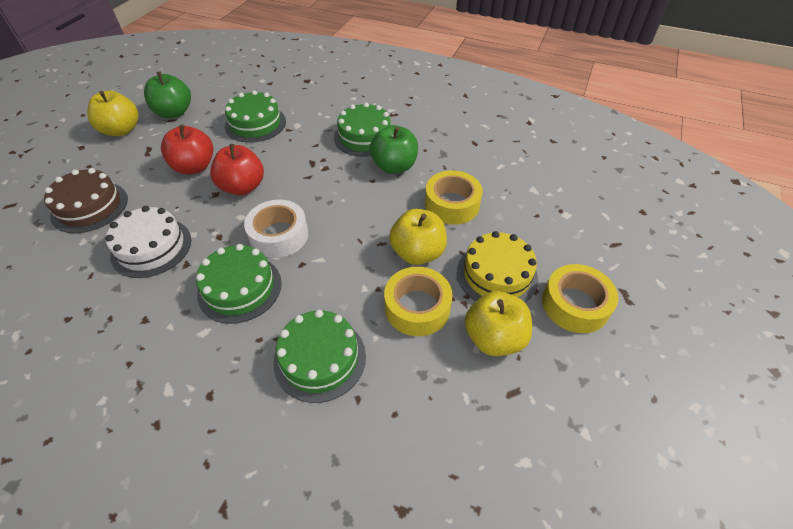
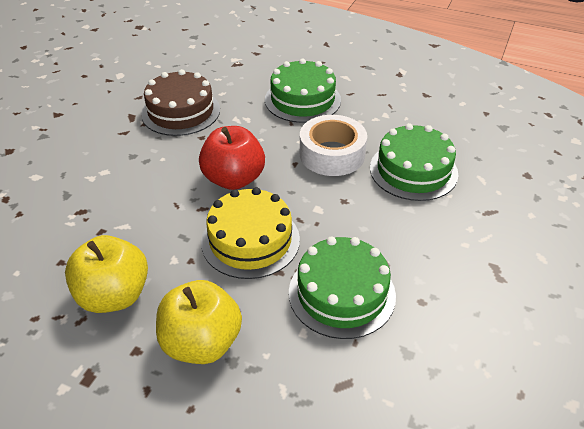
green apple: 2 -> 0
green cake: 4 -> 3
red apple: 2 -> 1
white cake: 1 -> 0
yellow apple: 3 -> 2
yellow tape: 3 -> 0

